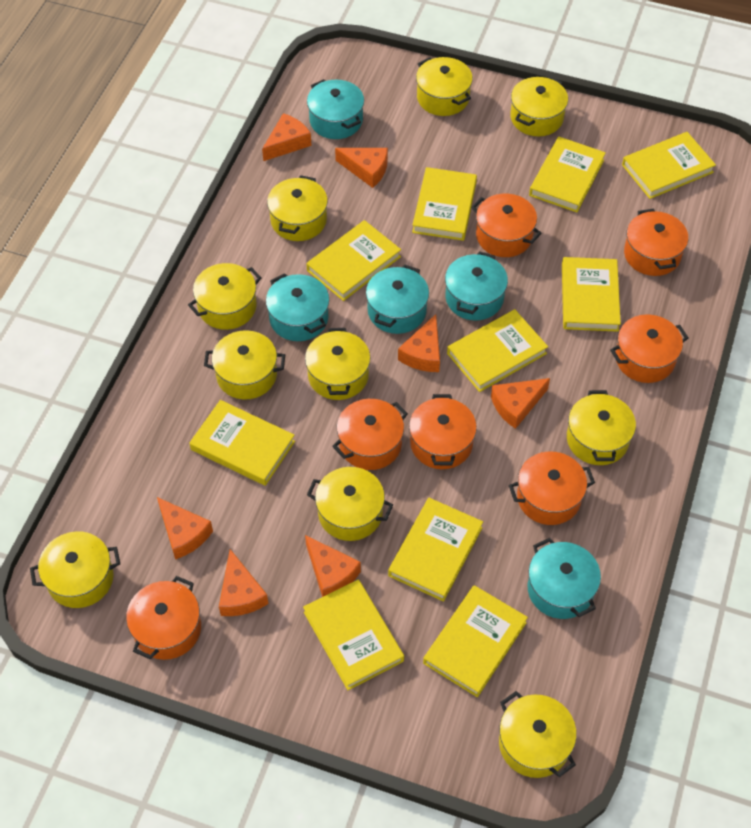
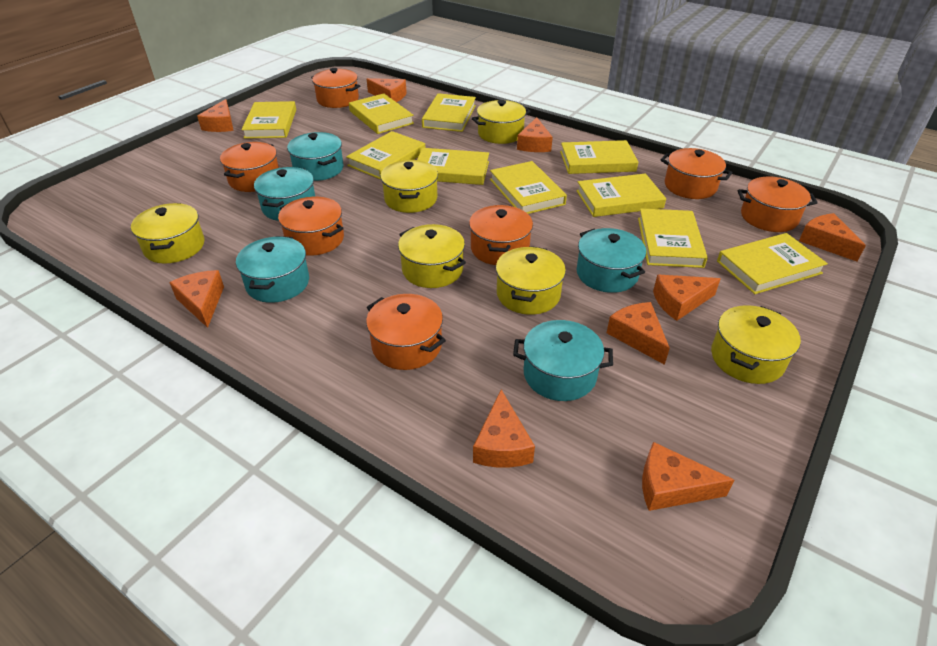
orange cheese: 7 -> 9
yellow pot: 10 -> 6

